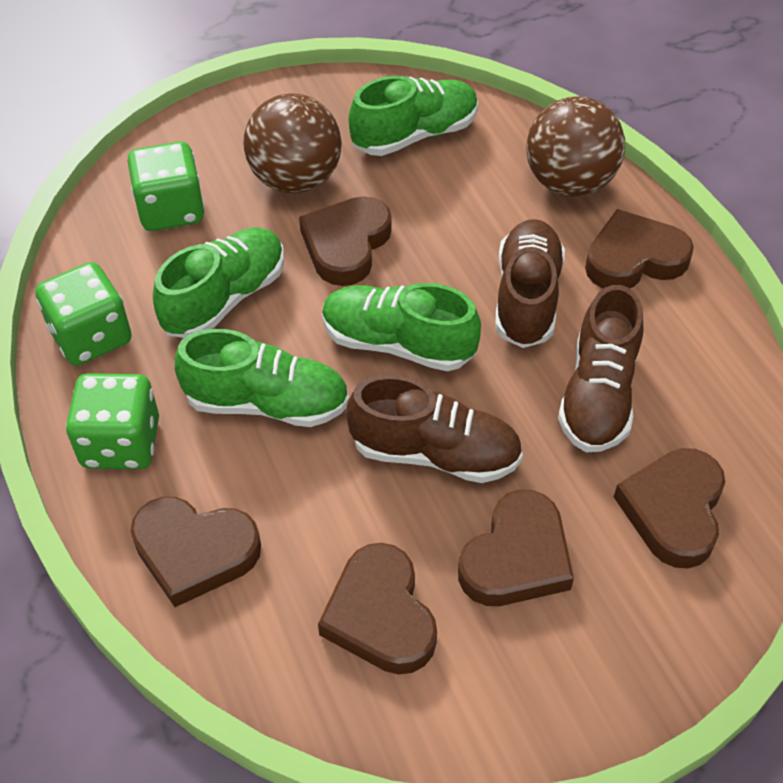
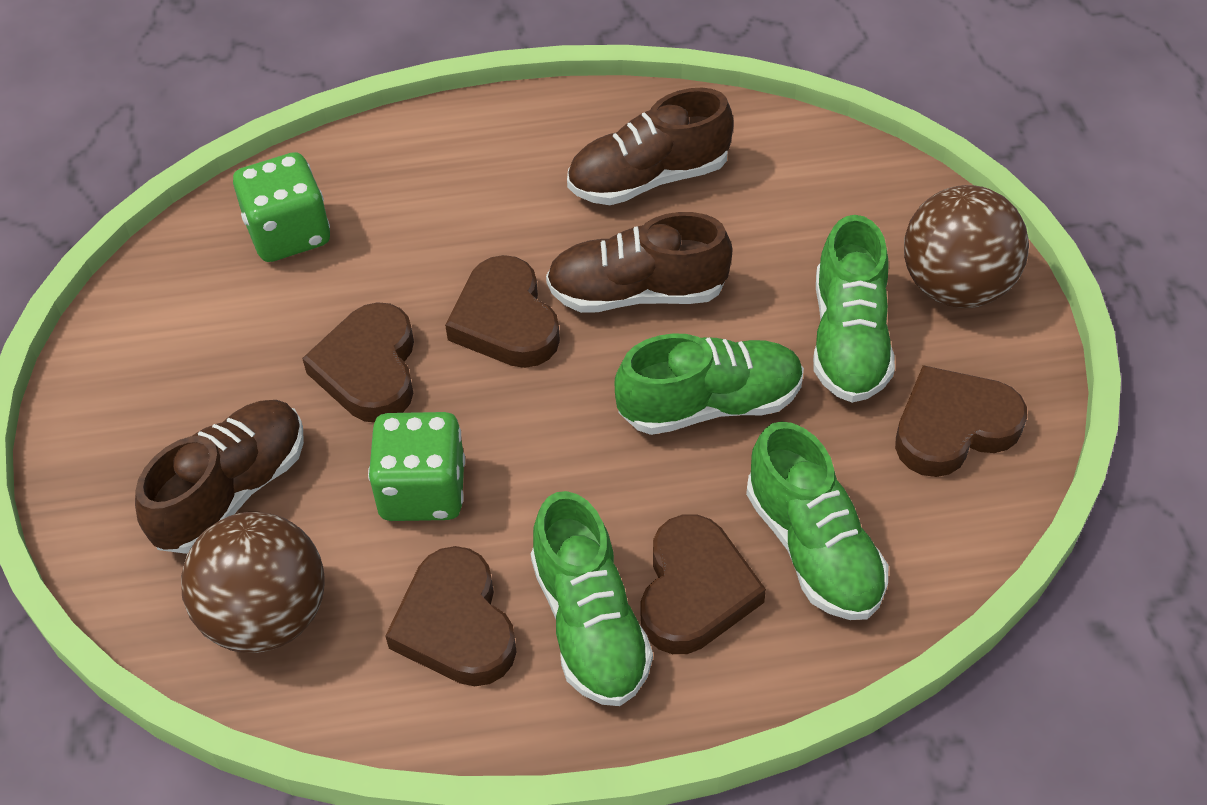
brown heart: 6 -> 5
green dice: 3 -> 2

